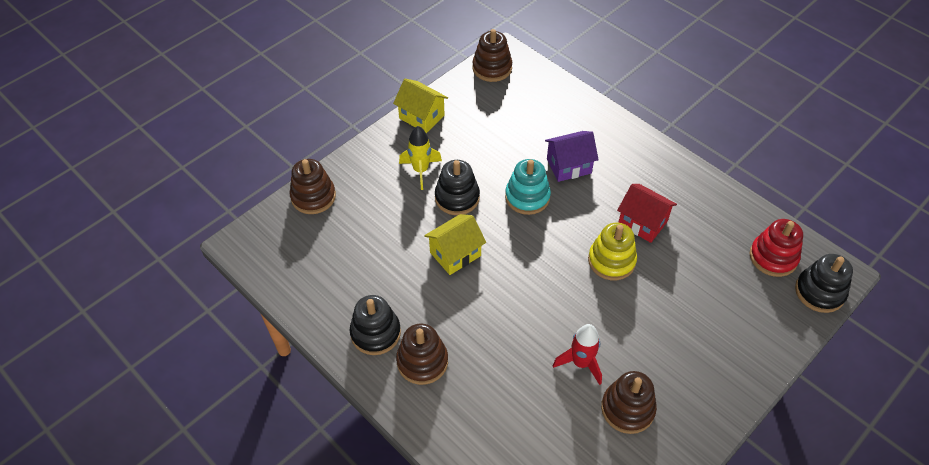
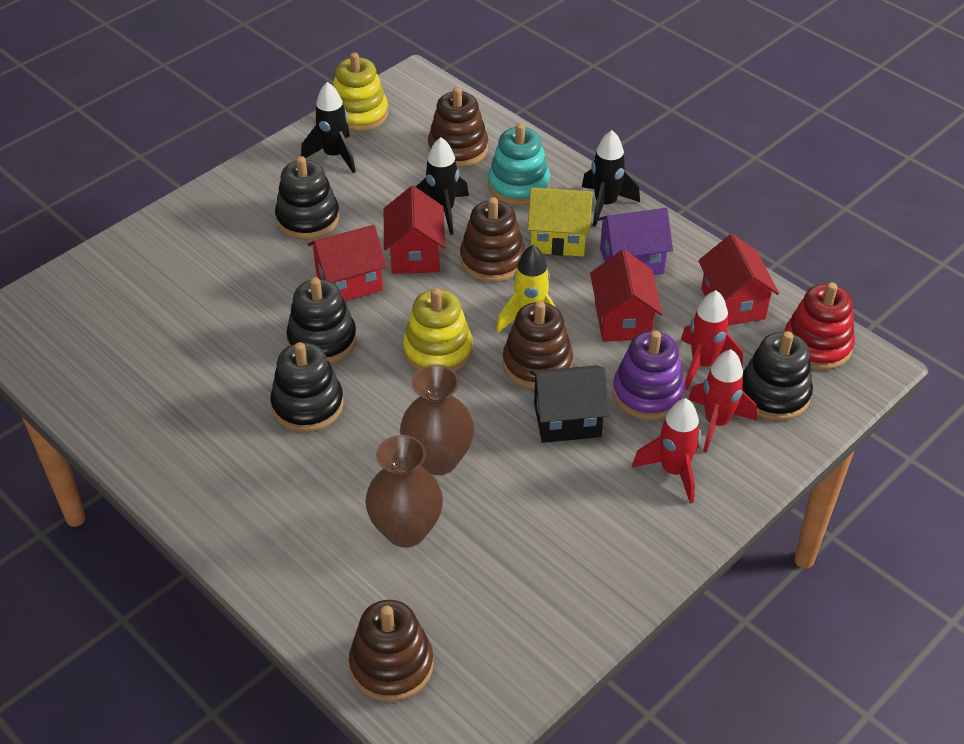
black house: 0 -> 1
black rocket: 0 -> 3
black stacking toy: 3 -> 4
brown vase: 0 -> 2
purple stacking toy: 0 -> 1
red house: 1 -> 4
red rocket: 1 -> 3
yellow house: 2 -> 1
yellow stacking toy: 1 -> 2

